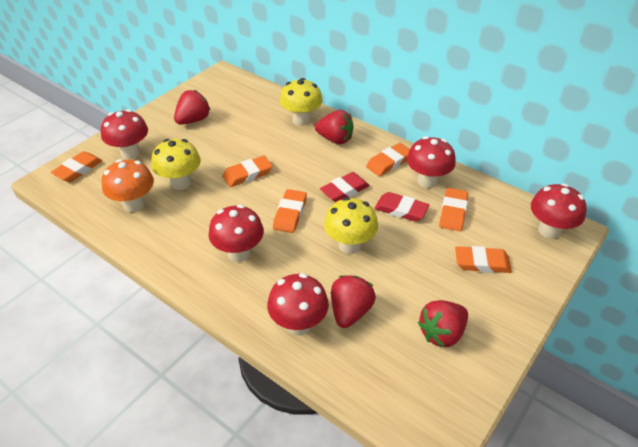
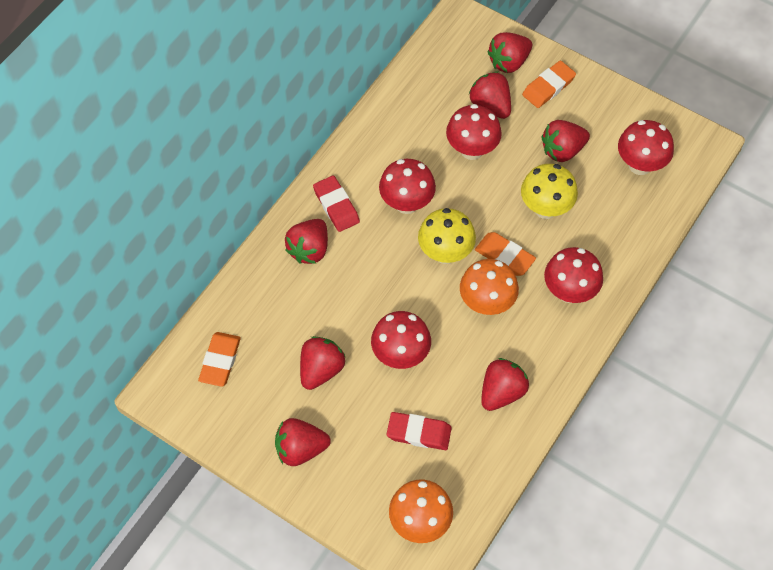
orange eraser: 6 -> 3
orange mushroom: 1 -> 2
red strawberry: 4 -> 7
yellow mushroom: 3 -> 2

